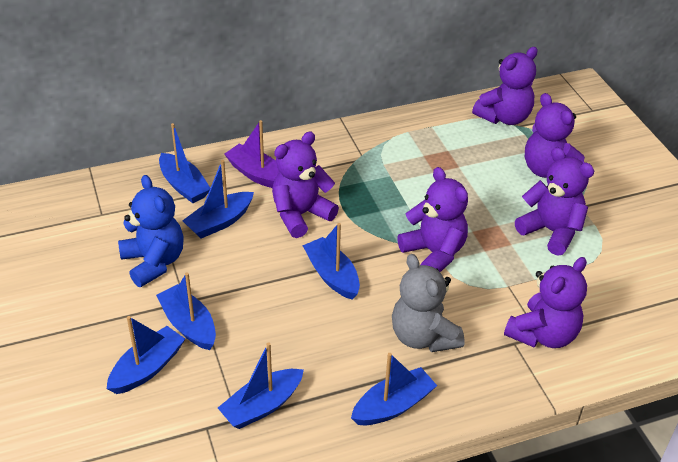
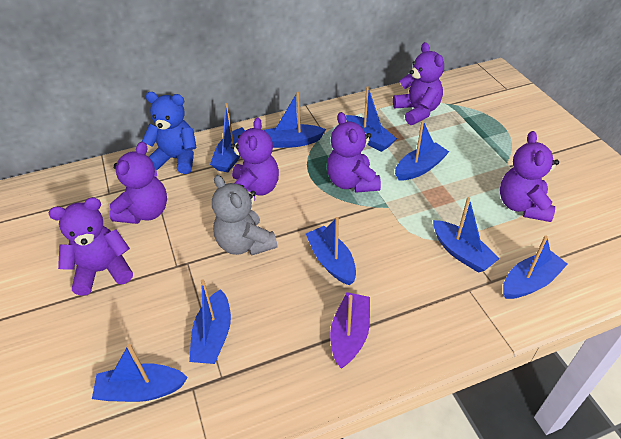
blue boat: 7 -> 9

